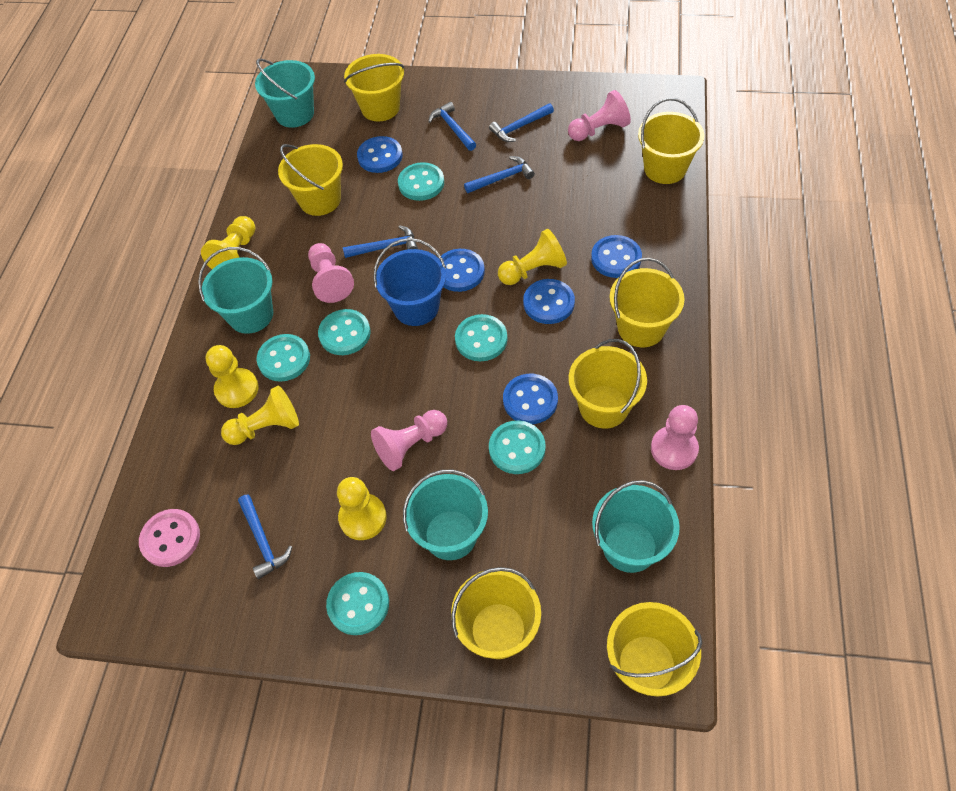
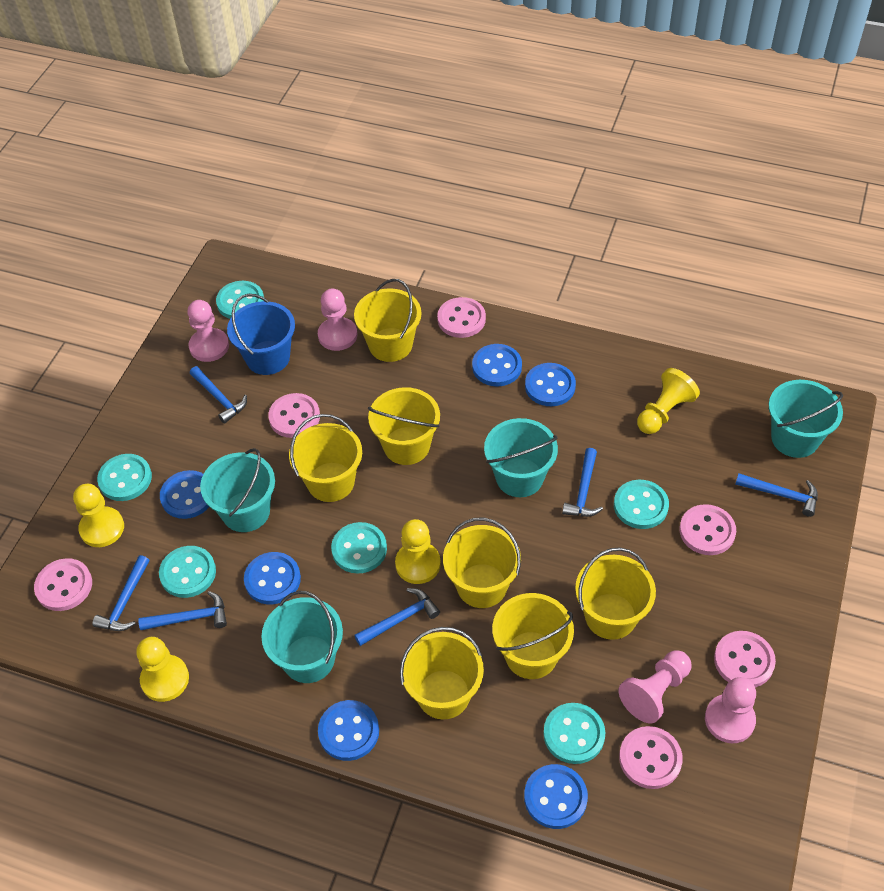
blue button: 5 -> 6
blue hammer: 5 -> 6
pink button: 1 -> 6
yellow pawn: 5 -> 4

